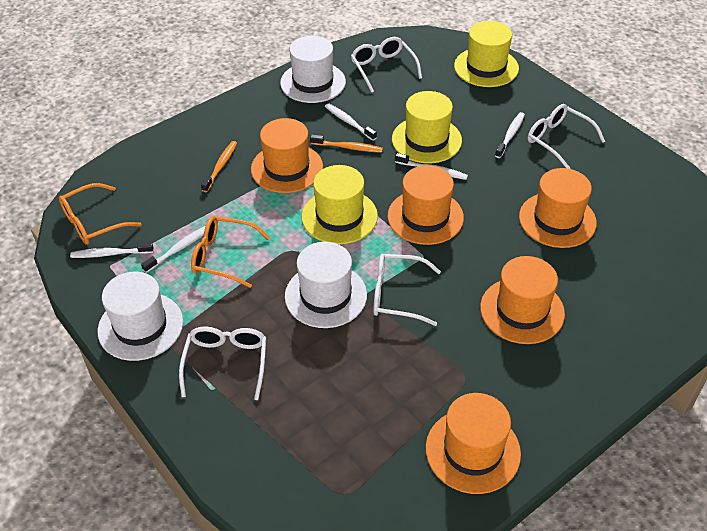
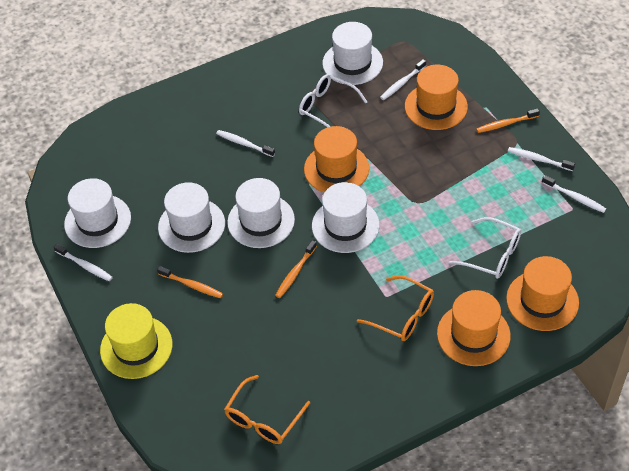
orange hat: 5 -> 4
orange toothbrush: 2 -> 3
white glasses: 4 -> 2
white hat: 3 -> 5
yellow hat: 3 -> 1

